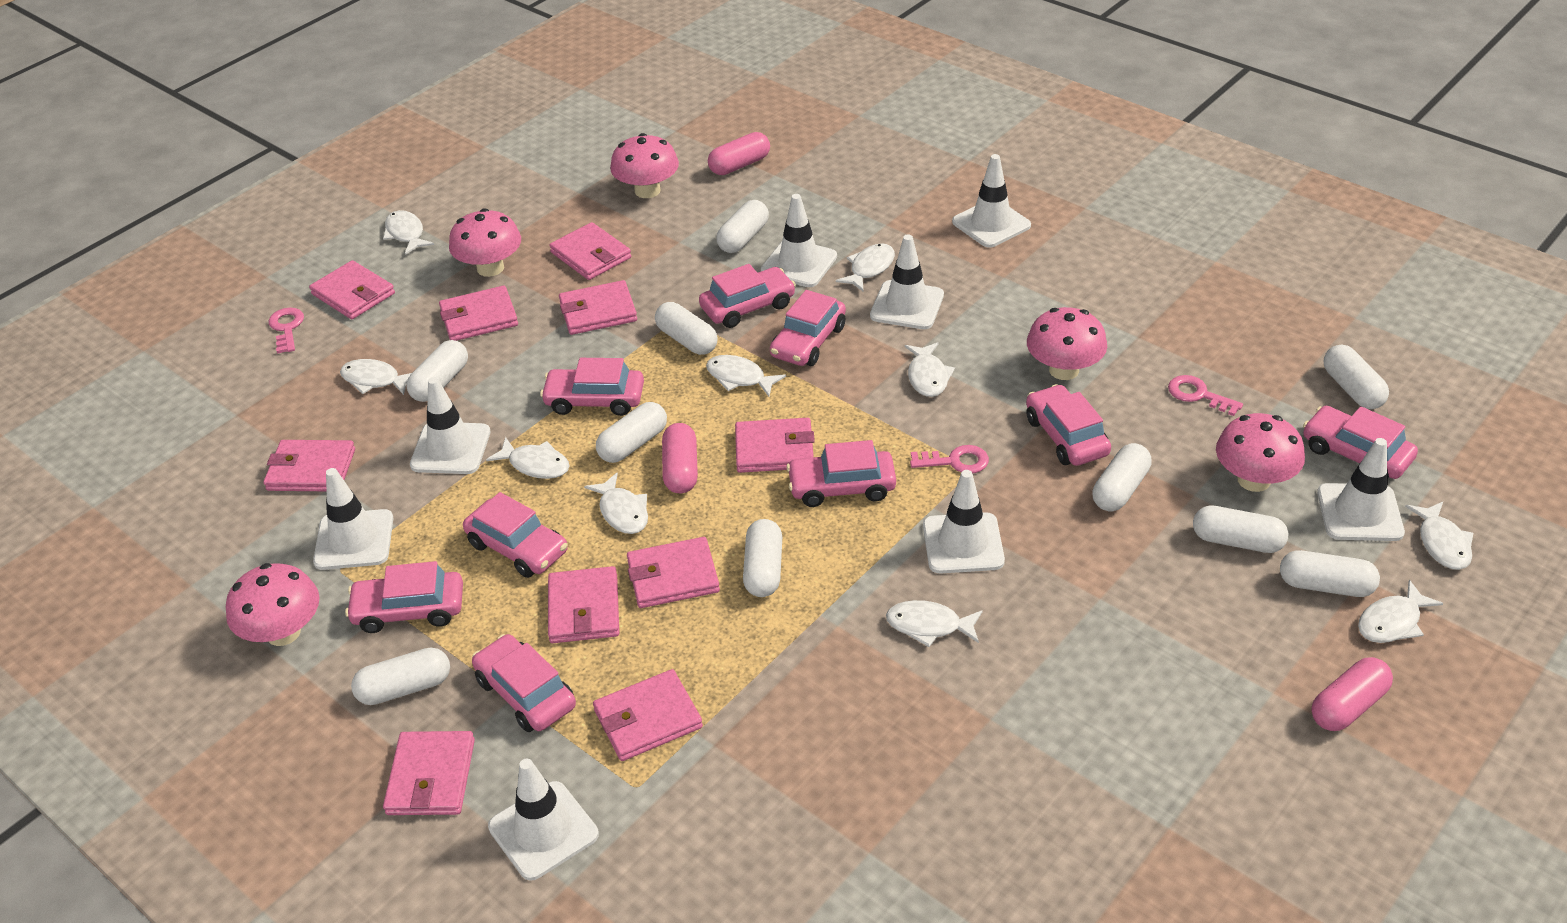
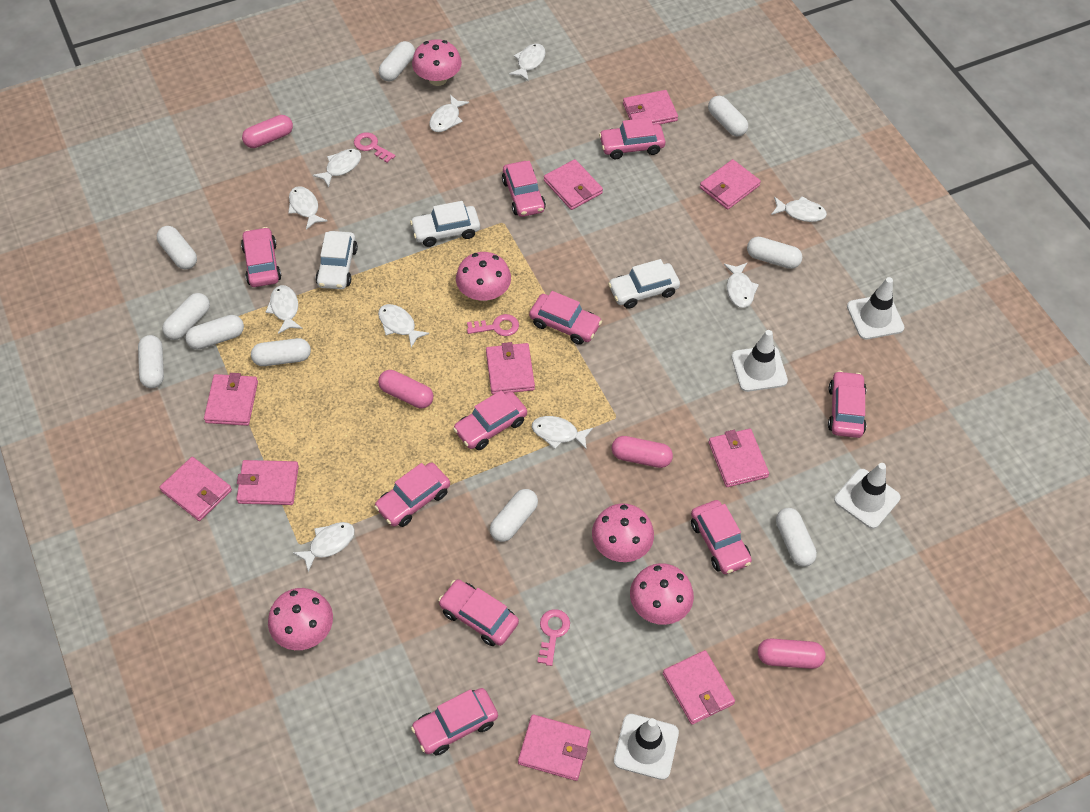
pink capsule: 3 -> 4
pink car: 9 -> 10
white car: 0 -> 3
white traffic cone: 8 -> 4

